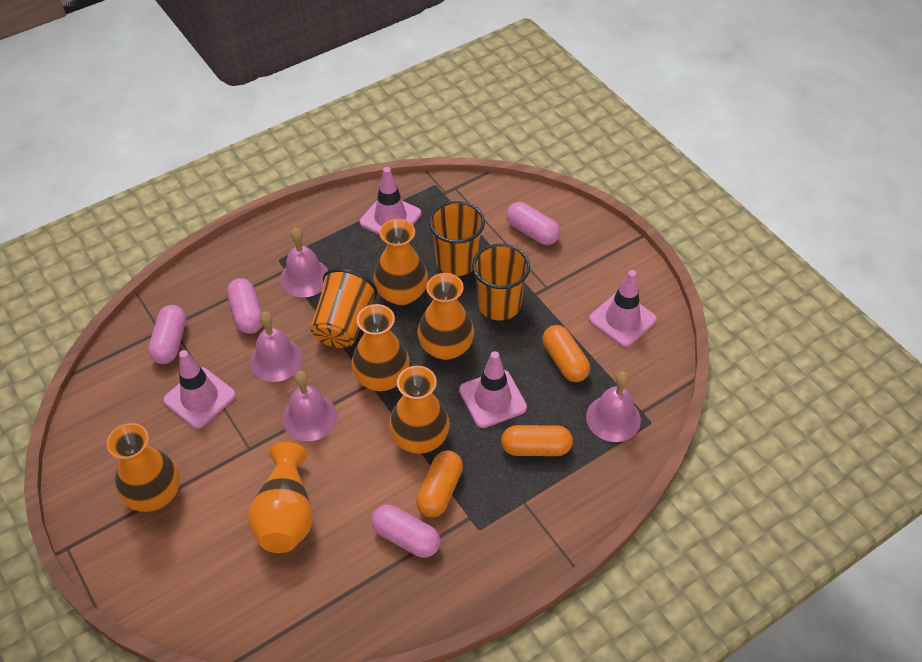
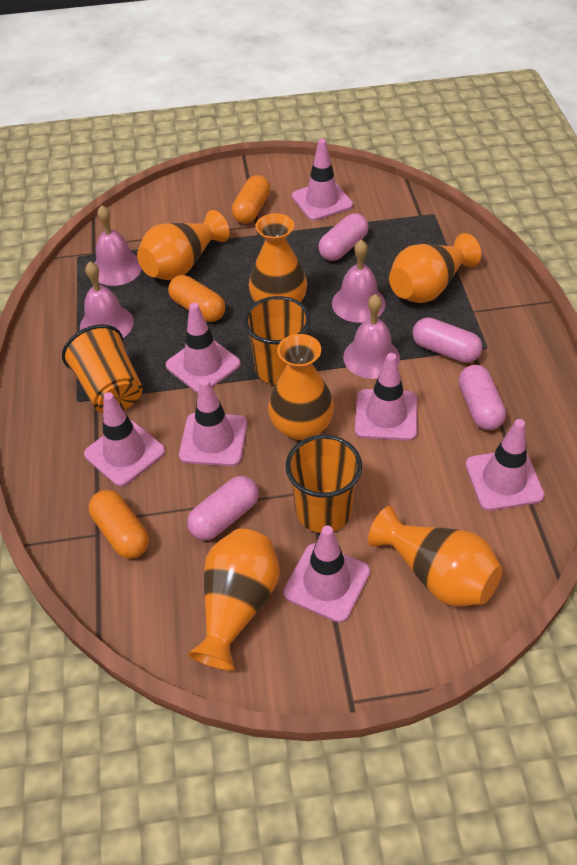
pink traffic cone: 4 -> 7

